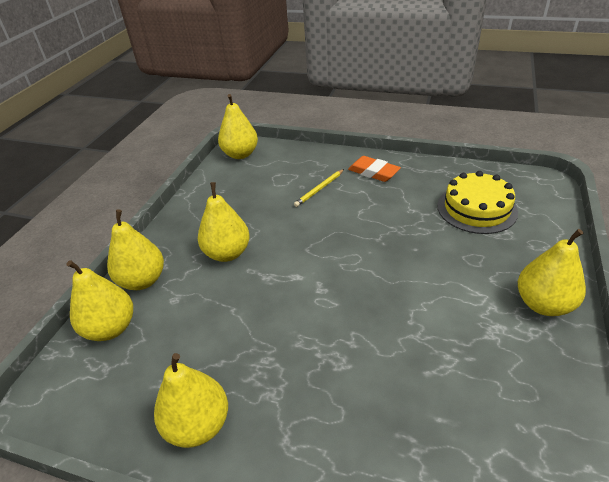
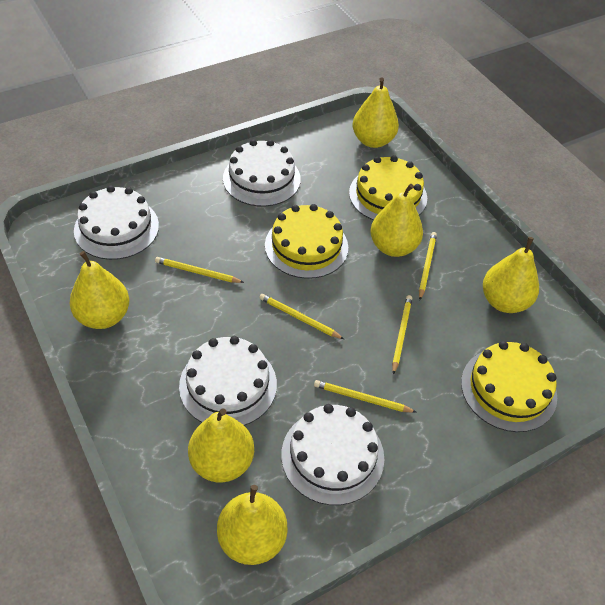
orange eraser: 1 -> 0
white cake: 0 -> 4
yellow cake: 1 -> 3
yellow pencil: 1 -> 5

